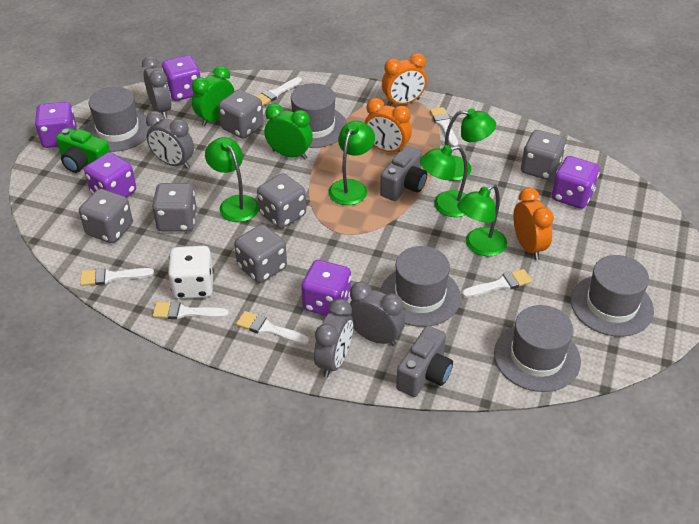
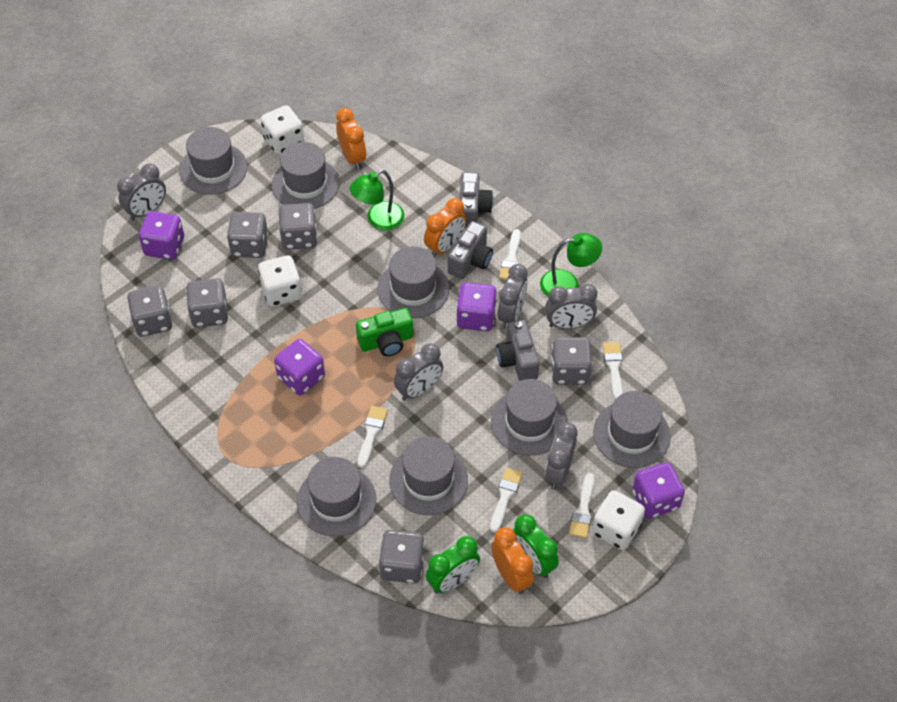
green lamp: 5 -> 2
grey camera: 2 -> 3
grey clock: 4 -> 5
grey hat: 5 -> 7
purple dice: 5 -> 4
white brush: 6 -> 5
white dice: 1 -> 3

